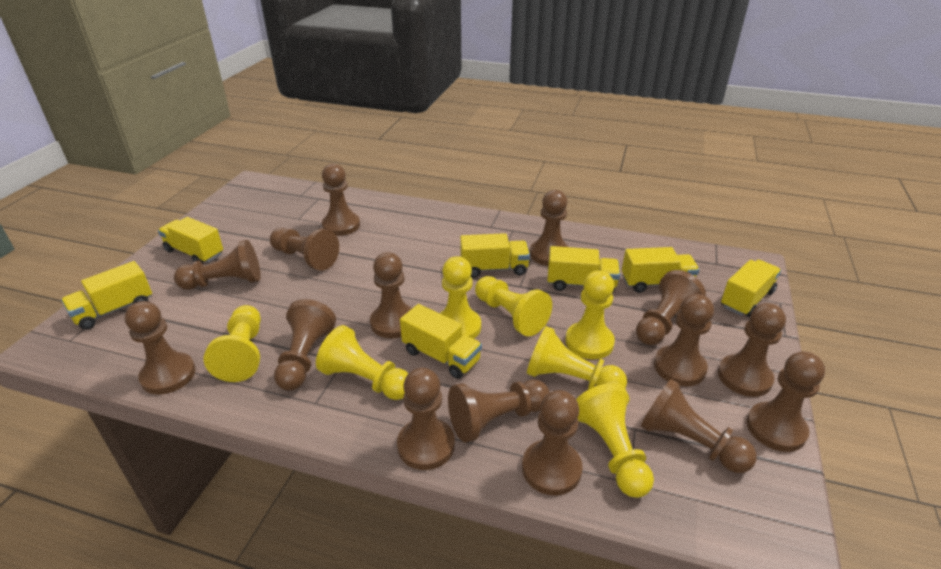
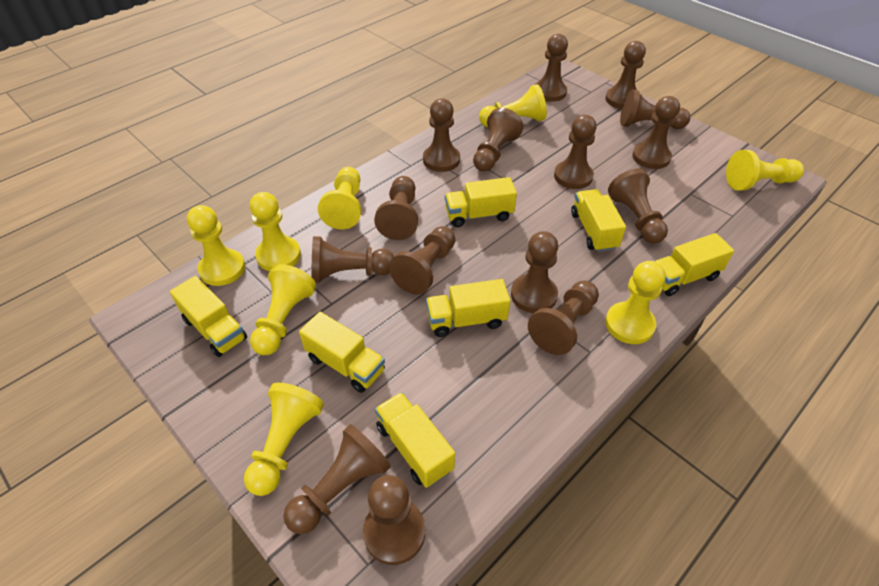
yellow pawn: 7 -> 8

